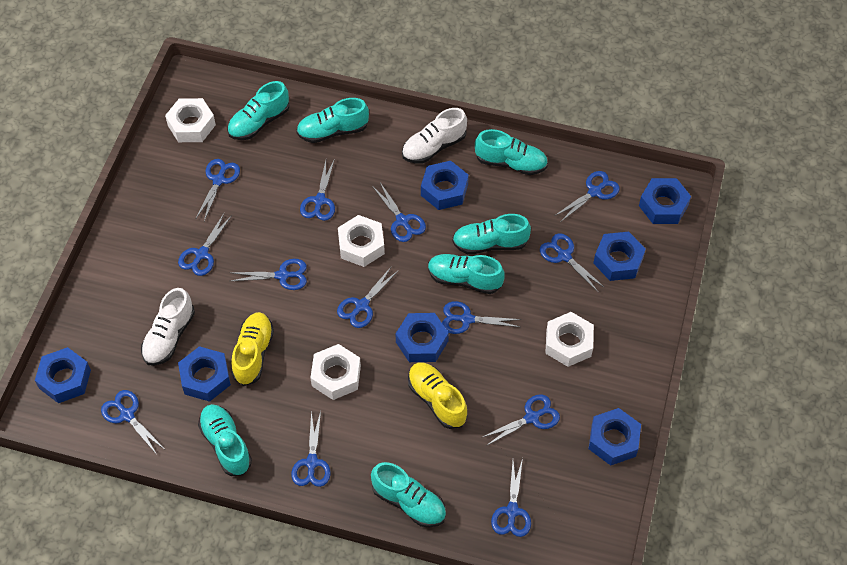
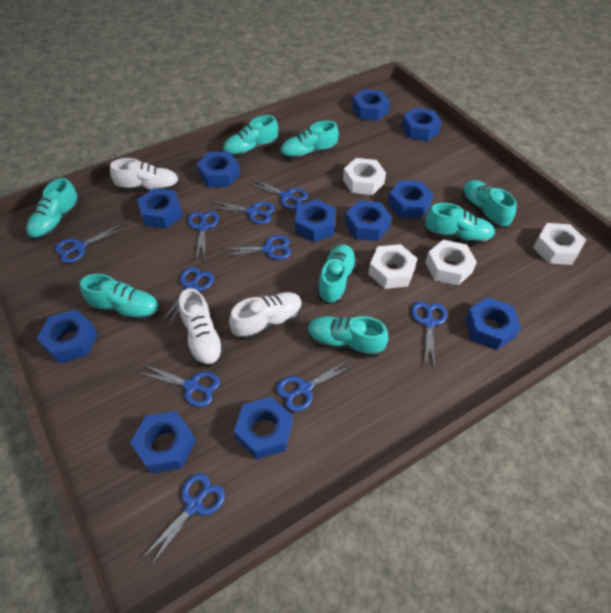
blue nut: 7 -> 11
blue scissors: 13 -> 10
turquoise shoe: 7 -> 8
white shoe: 2 -> 3
yellow shoe: 2 -> 0

